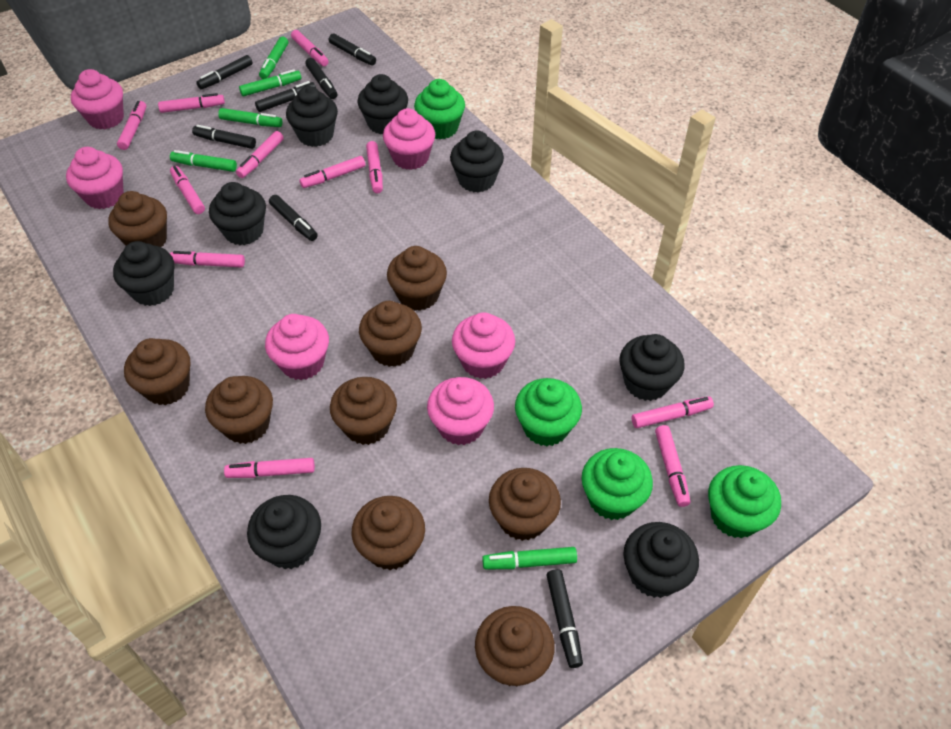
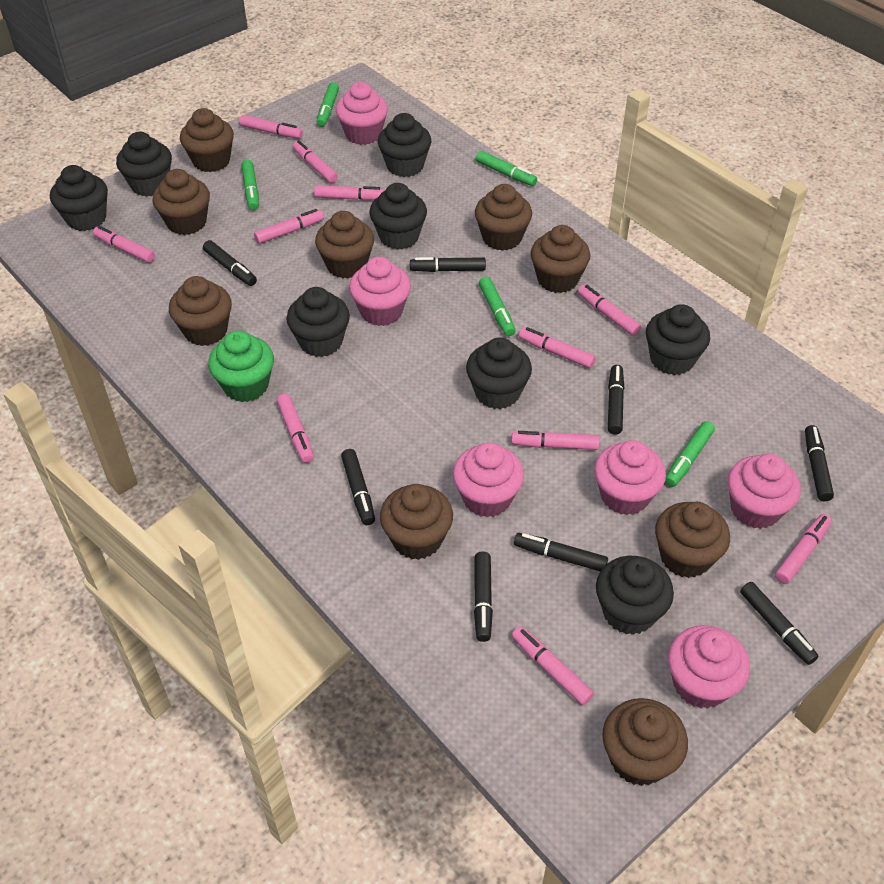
black marker: 7 -> 8
green cupcake: 4 -> 1

